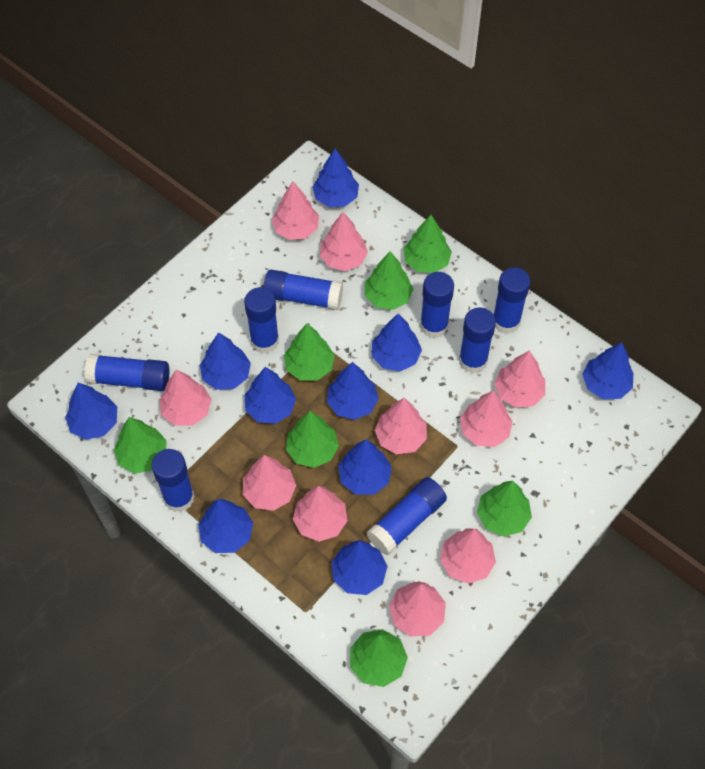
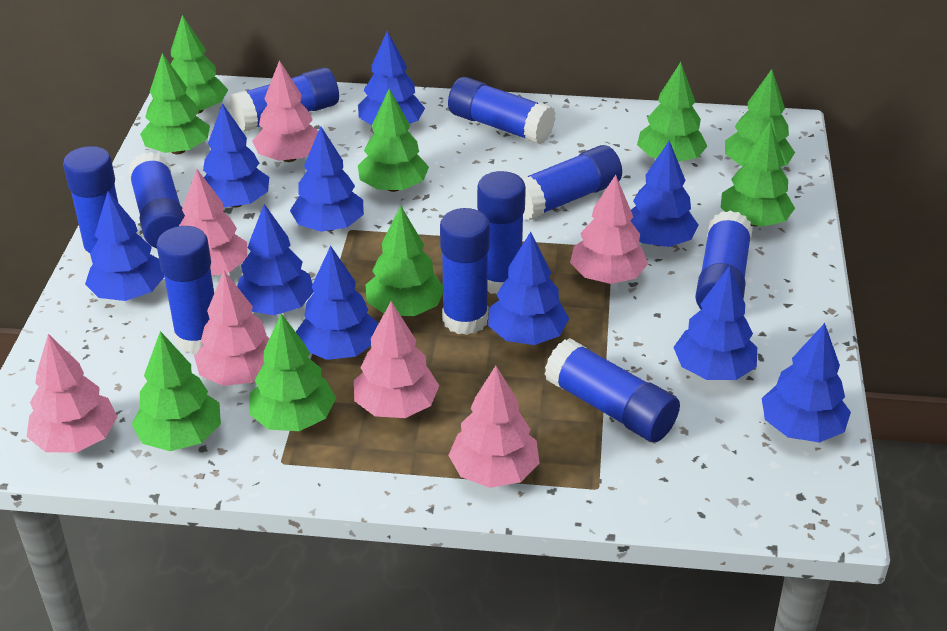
blue glue stick: 8 -> 10
green tree: 7 -> 9
pink tree: 10 -> 7

